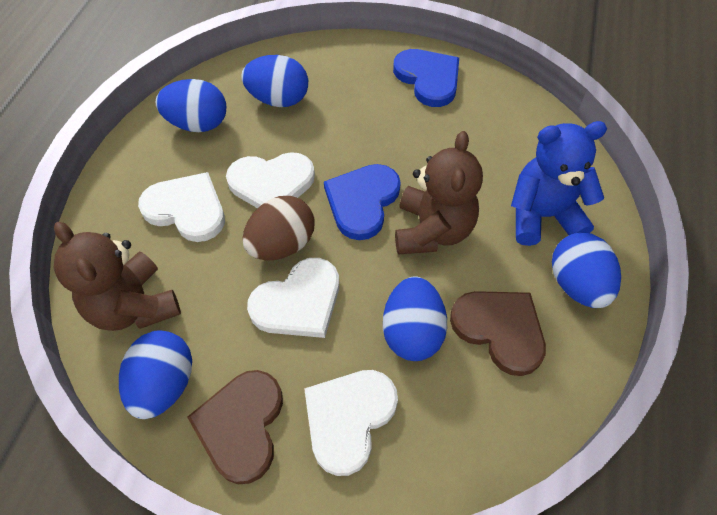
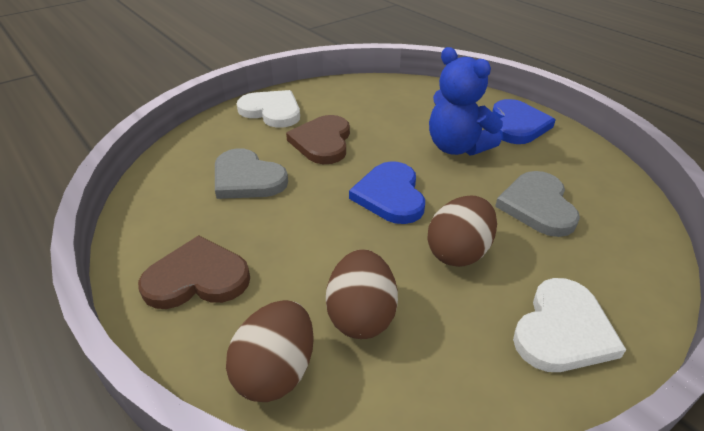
blue egg: 5 -> 0
brown egg: 1 -> 3
brown teddy bear: 2 -> 0
grey heart: 0 -> 2
white heart: 4 -> 2

